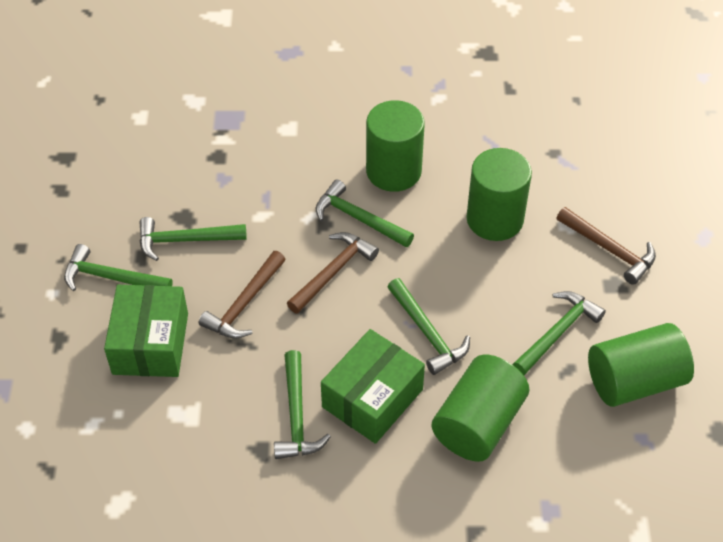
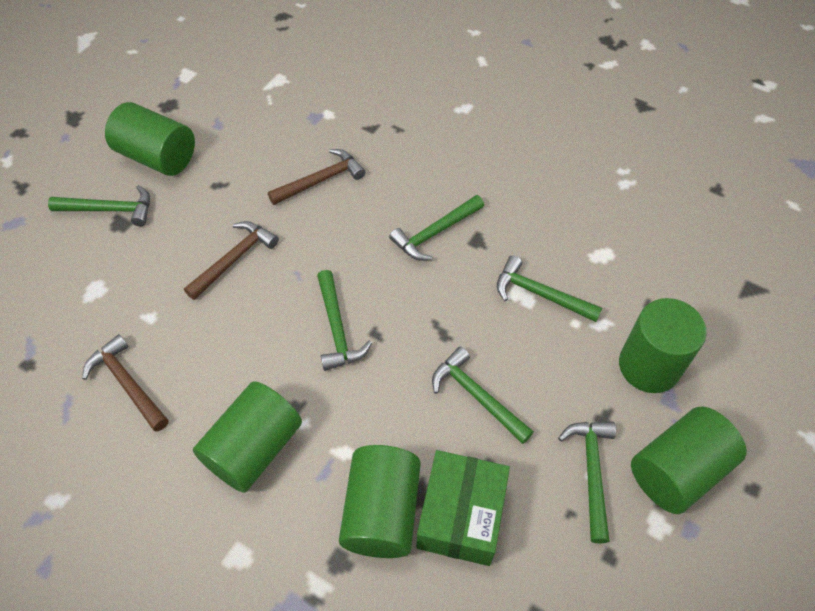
green box: 2 -> 1
green cylinder: 4 -> 5

